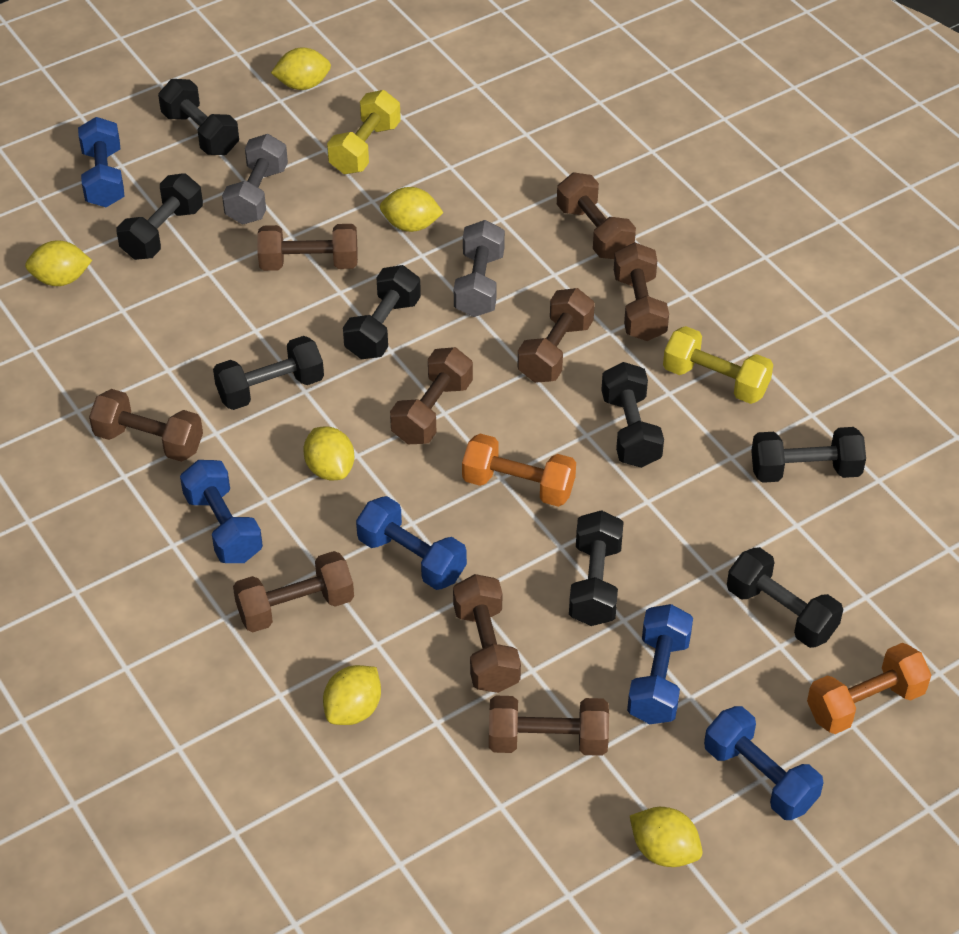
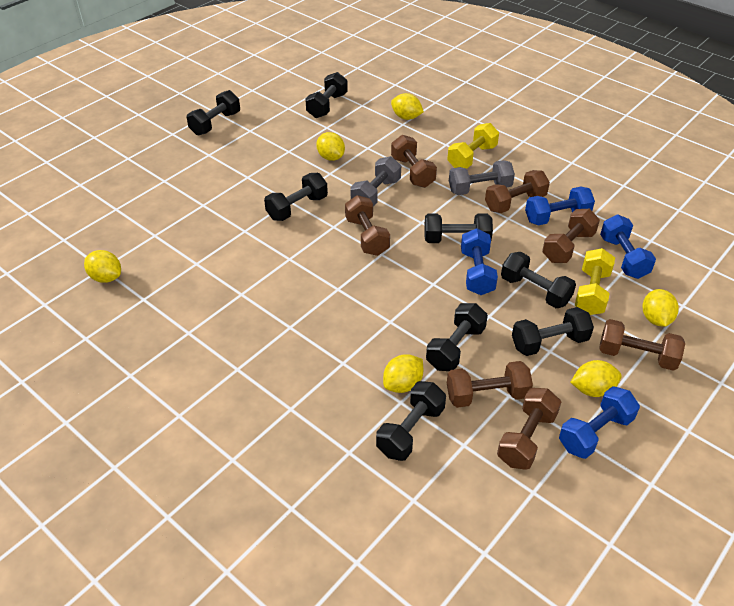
blue dumbbell: 5 -> 4
brown dumbbell: 9 -> 7
orange dumbbell: 2 -> 0

